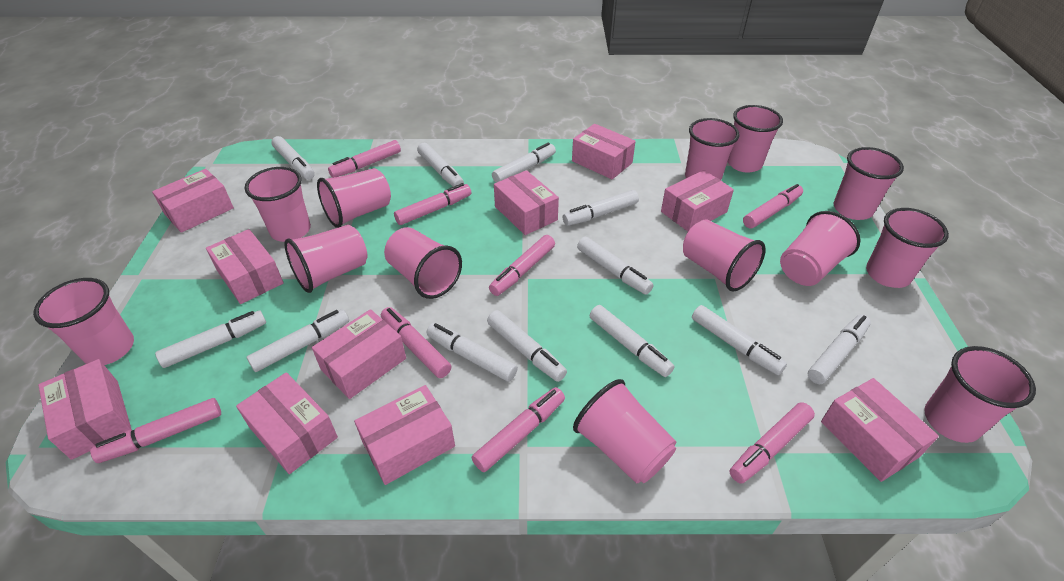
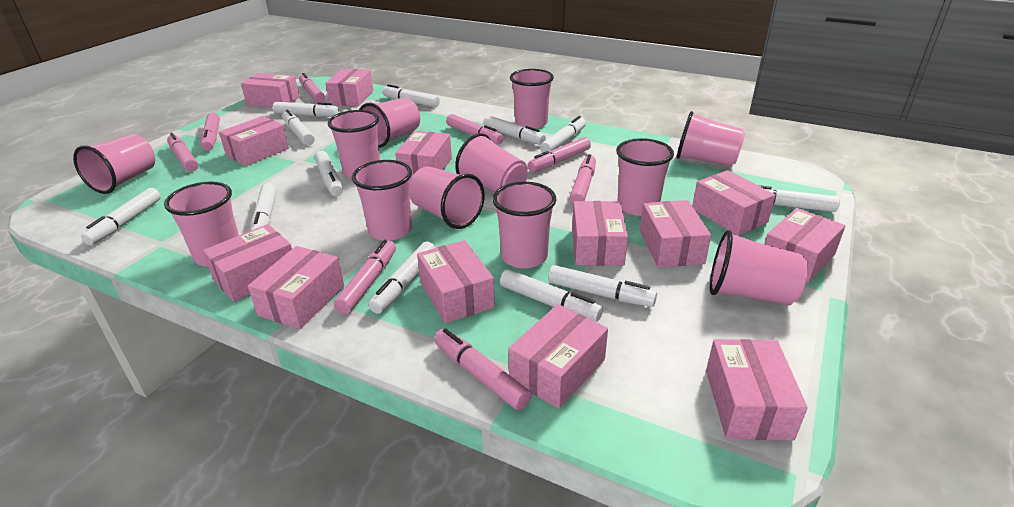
pink box: 10 -> 13
pink cup: 13 -> 12

